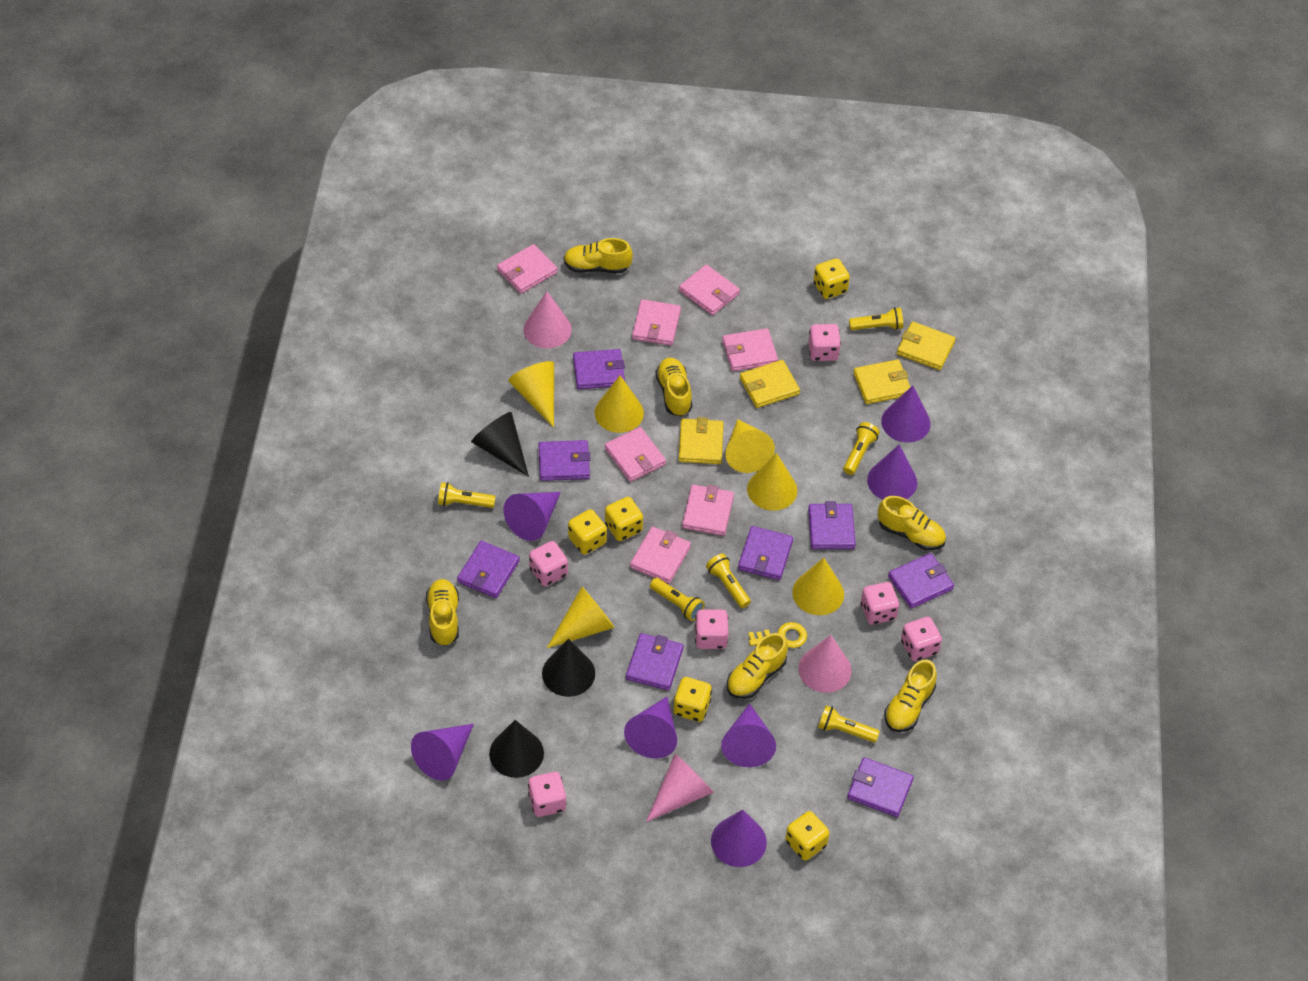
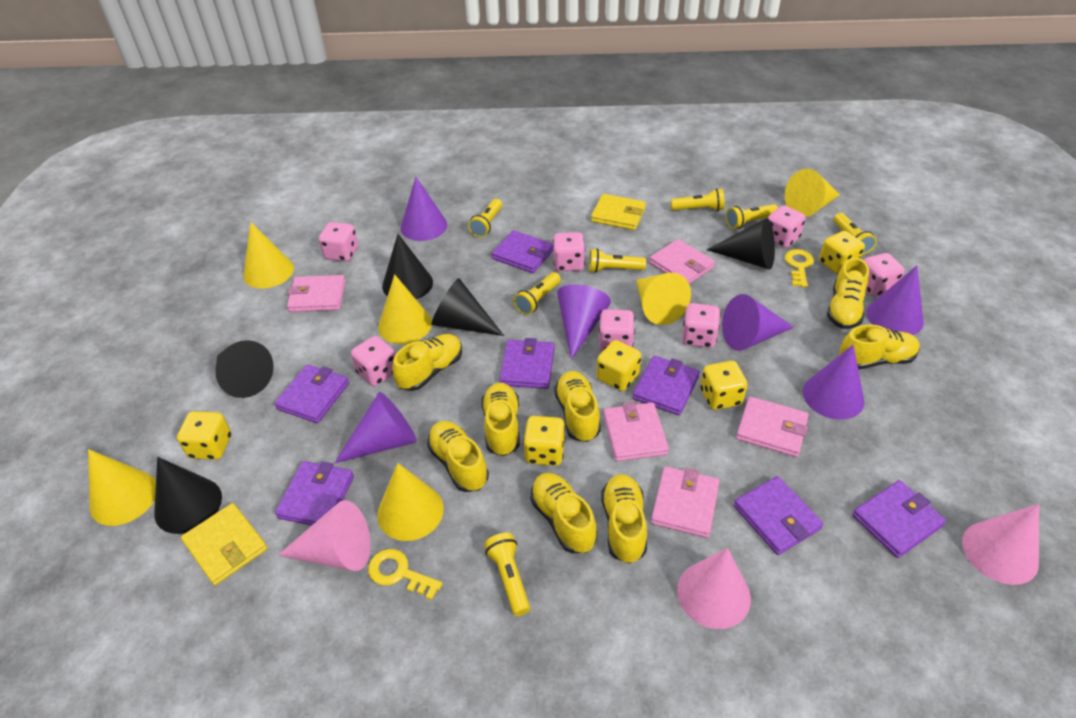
black cone: 3 -> 5
pink dice: 6 -> 7
pink wallet: 7 -> 5
purple cone: 7 -> 6
purple wallet: 8 -> 7
yellow flashlight: 6 -> 7
yellow key: 1 -> 2
yellow shoe: 6 -> 8
yellow wallet: 4 -> 2

